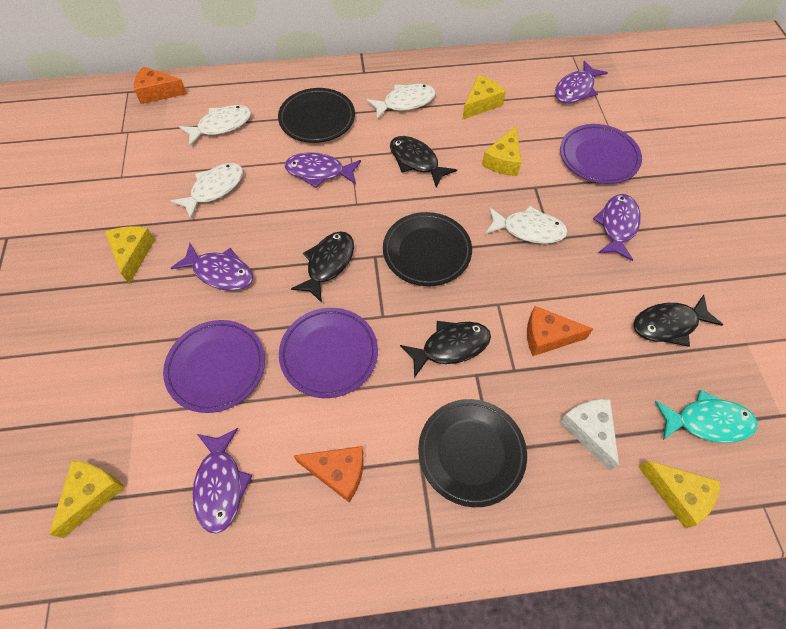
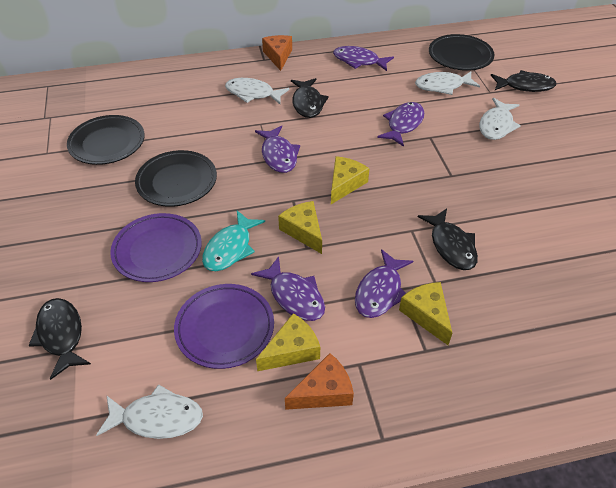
orange cheese: 3 -> 2
purple plate: 3 -> 2
white cheese: 1 -> 0
yellow cheese: 5 -> 4

